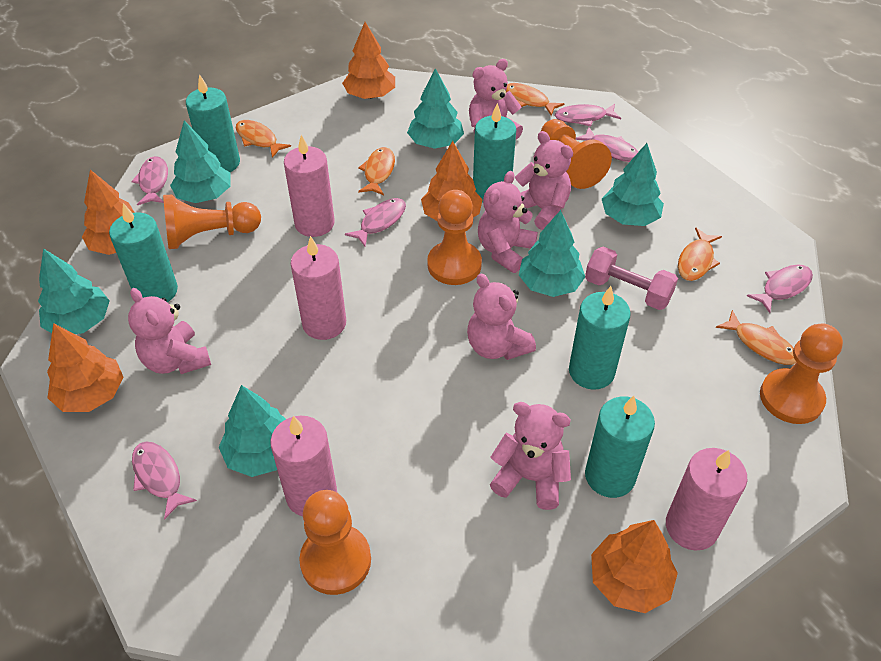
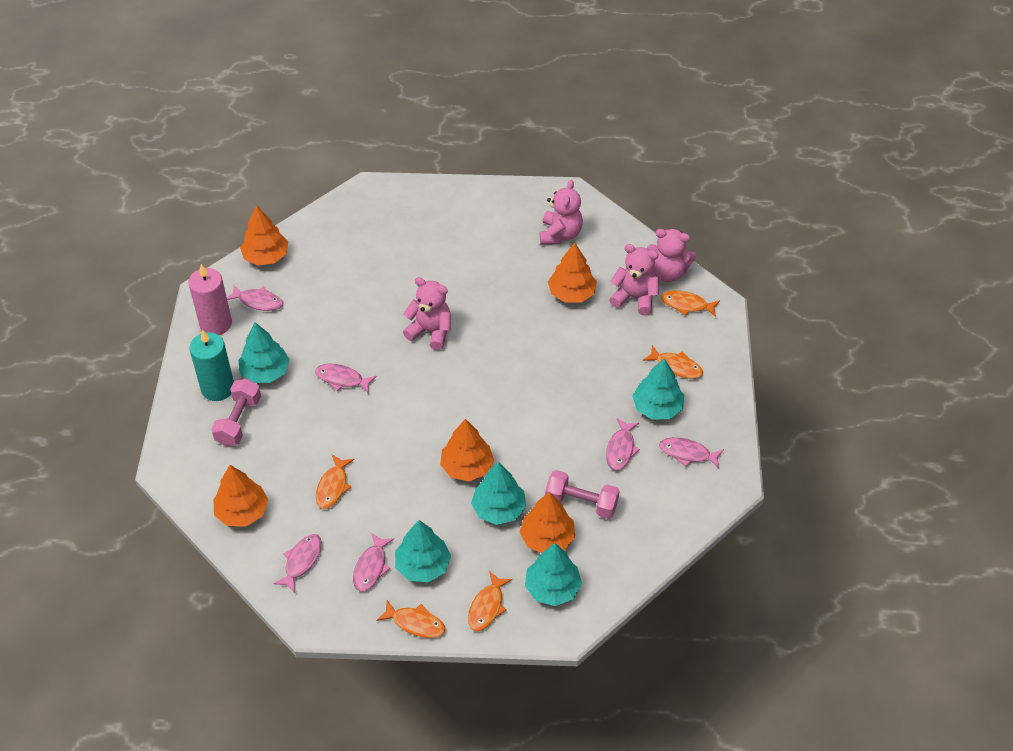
orange pawn: 5 -> 0
pink candle: 4 -> 1
pink dumbbell: 1 -> 2
pink teddy bear: 6 -> 4
turquoise candle: 5 -> 1
turquoise tree: 6 -> 5

